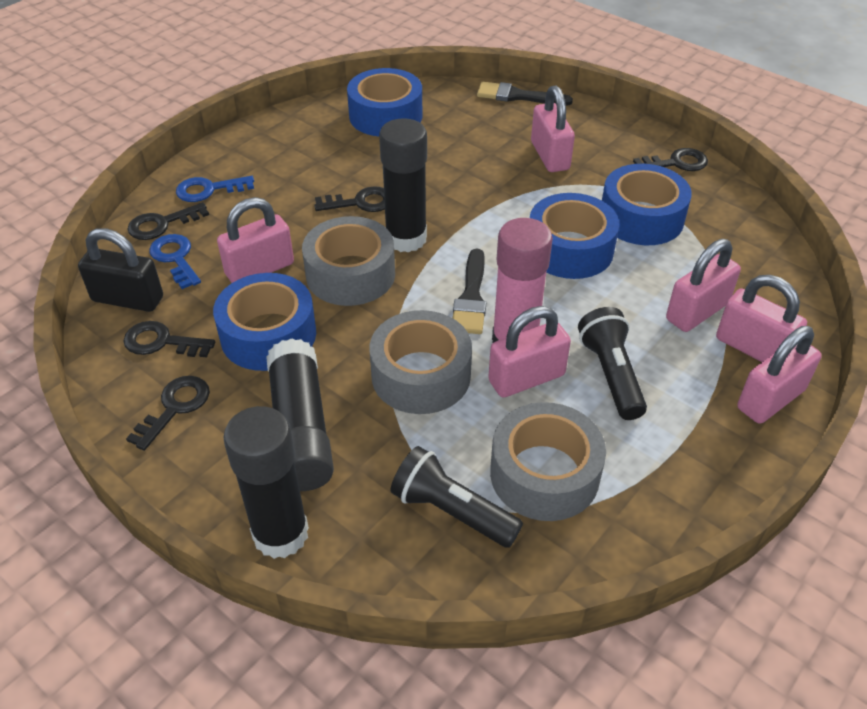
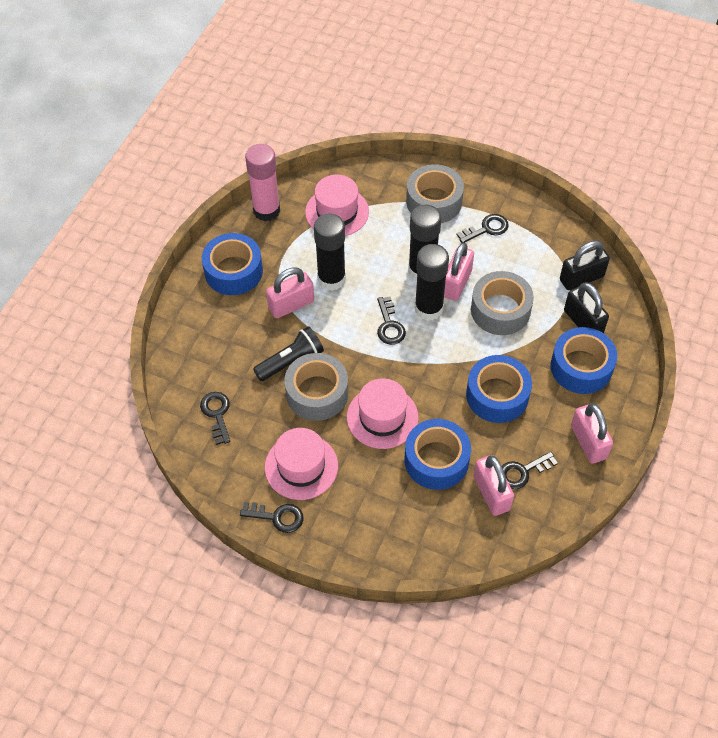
black brush: 2 -> 0
black flashlight: 2 -> 1
black padlock: 1 -> 2
blue key: 2 -> 0
pink hat: 0 -> 3
pink padlock: 6 -> 4

